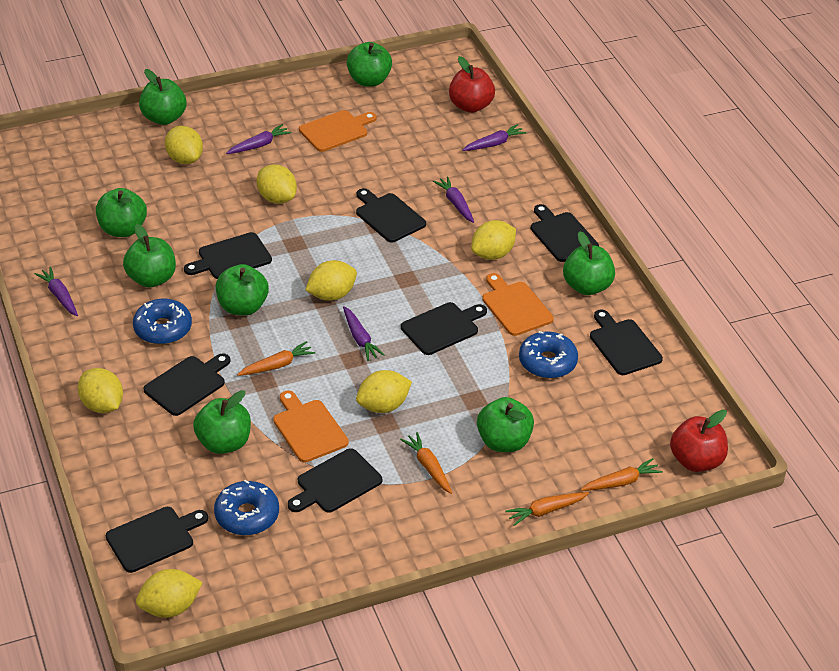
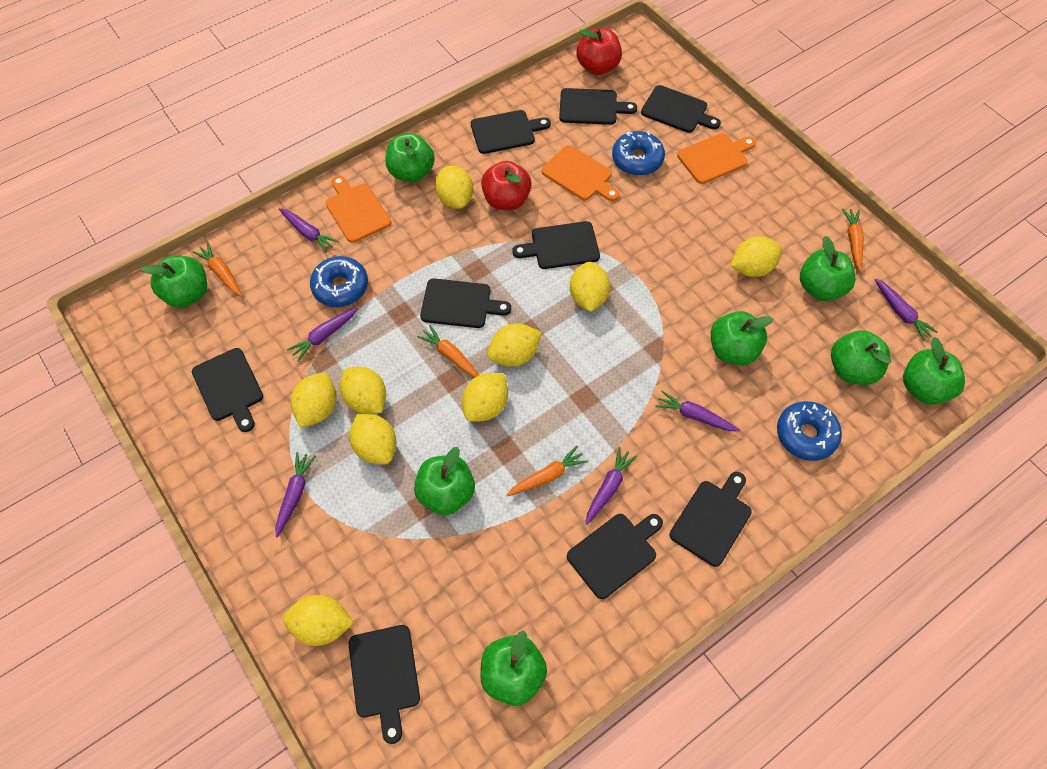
black cutting board: 8 -> 9
purple carrot: 5 -> 6
yellow lemon: 7 -> 9

